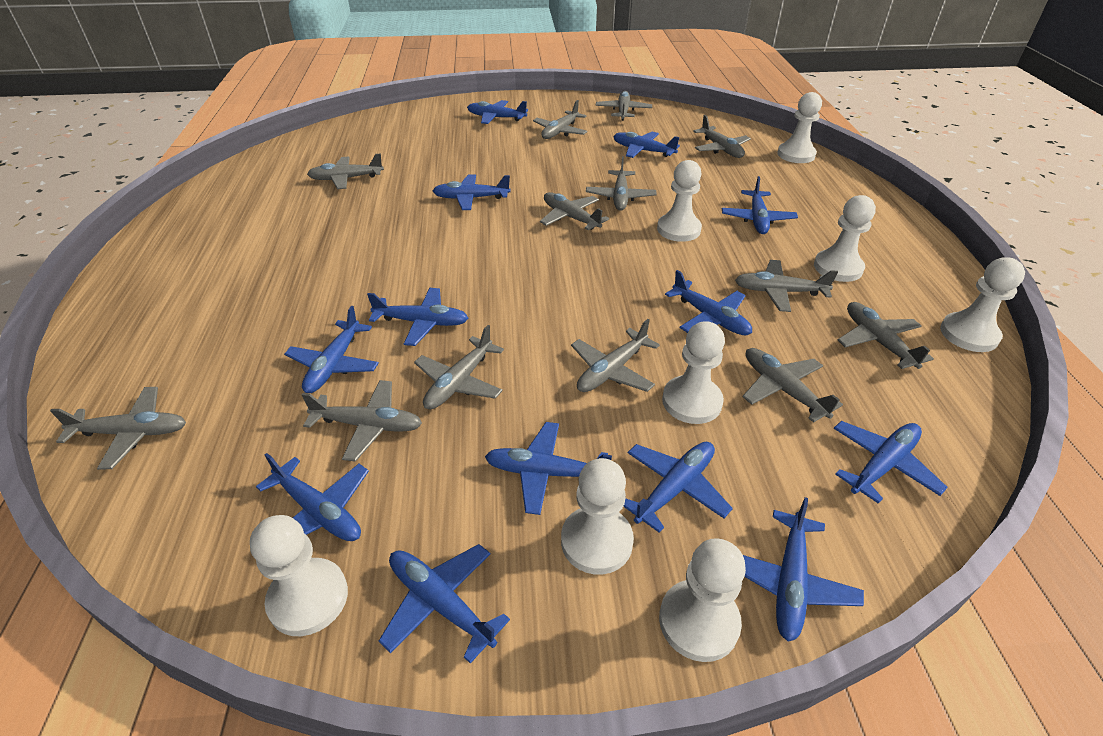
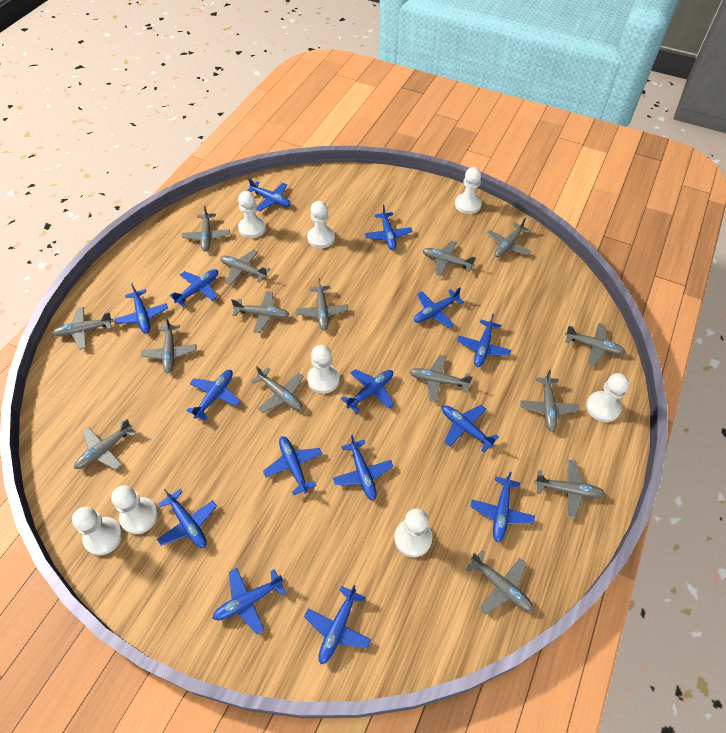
blue plane: 13 -> 15
grey plane: 13 -> 15

